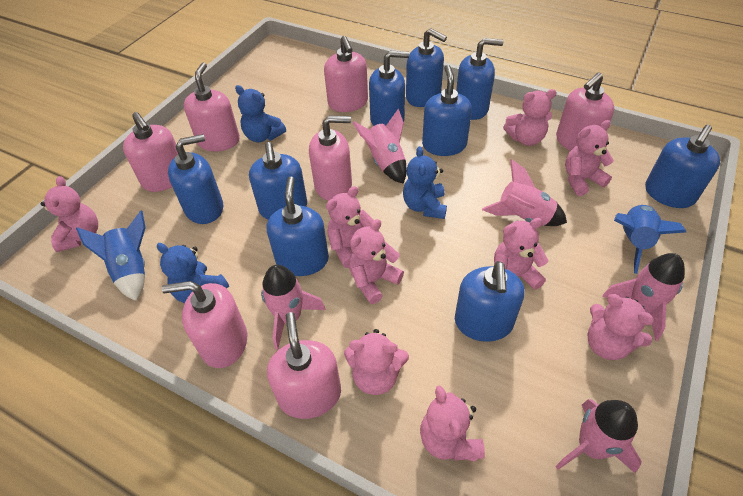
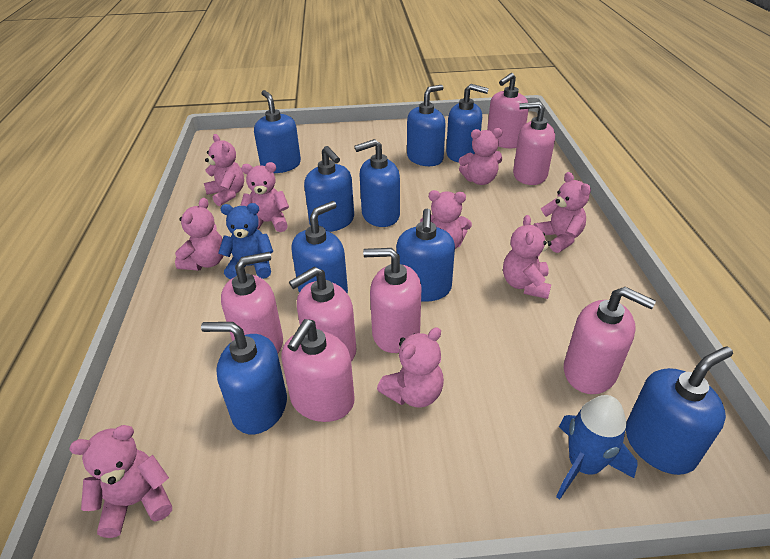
blue rocket: 2 -> 1
blue teddy bear: 3 -> 1
pink rocket: 5 -> 0

